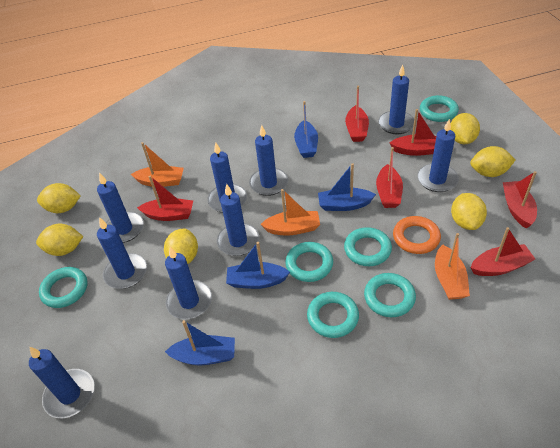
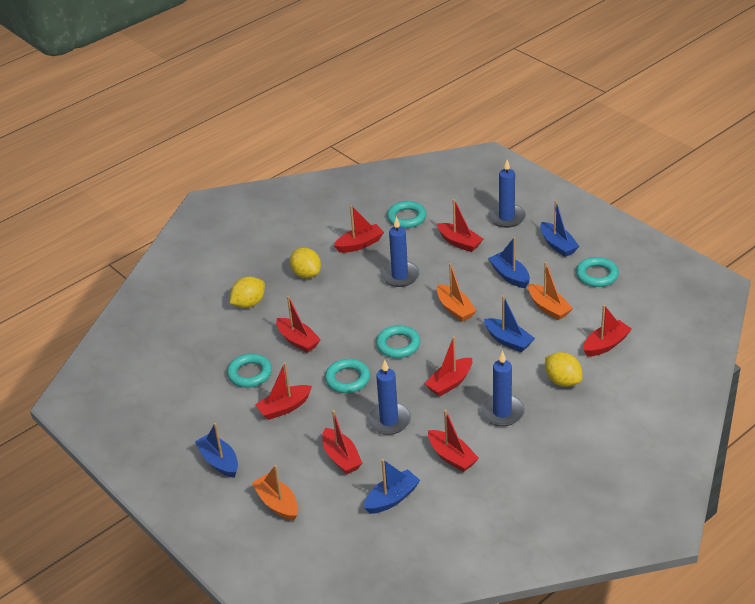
blue boat: 4 -> 5
blue candle: 9 -> 4
orange ring: 1 -> 0
red boat: 6 -> 8
turquoise ring: 6 -> 5
yellow lemon: 6 -> 3

